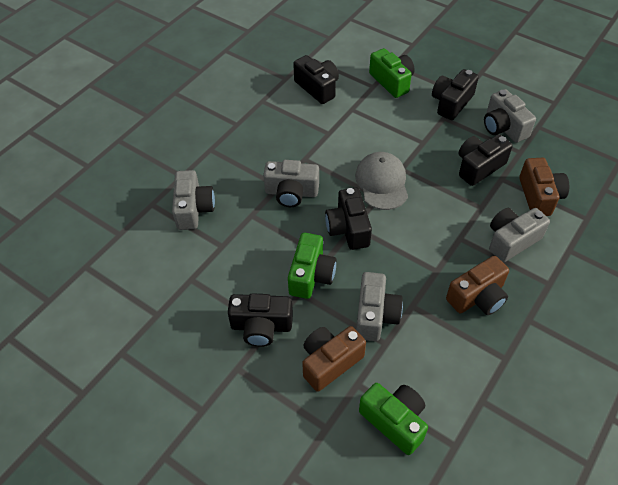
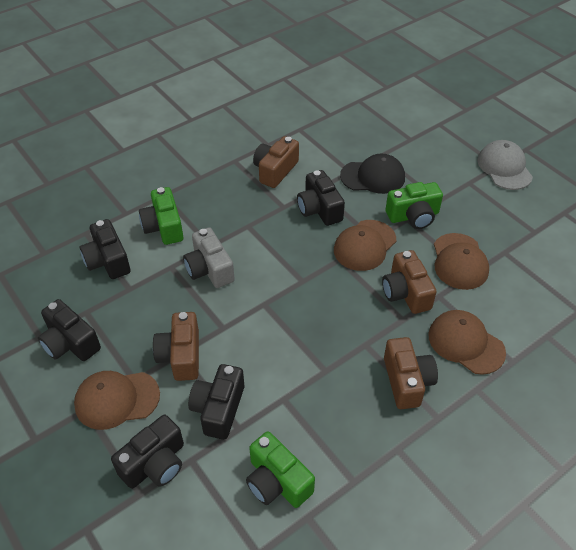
black cap: 0 -> 1
brown camera: 3 -> 4
brown cap: 0 -> 4
grey camera: 5 -> 1

